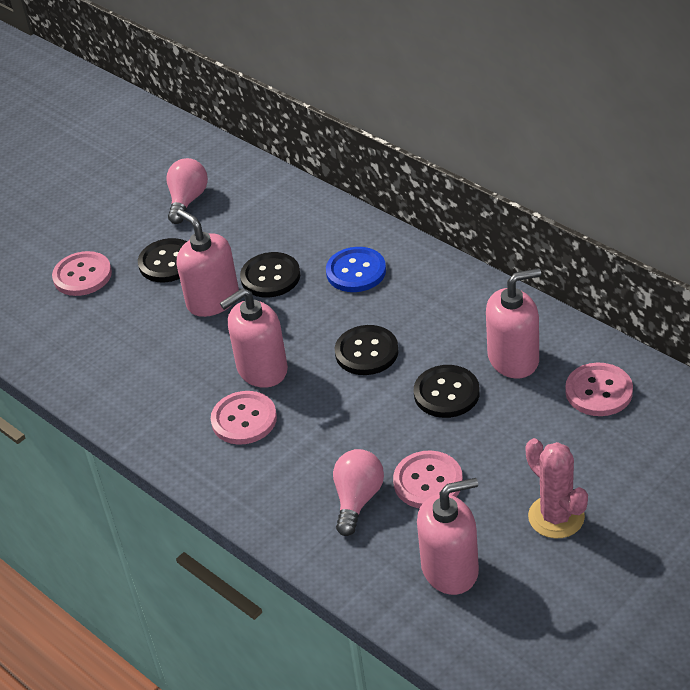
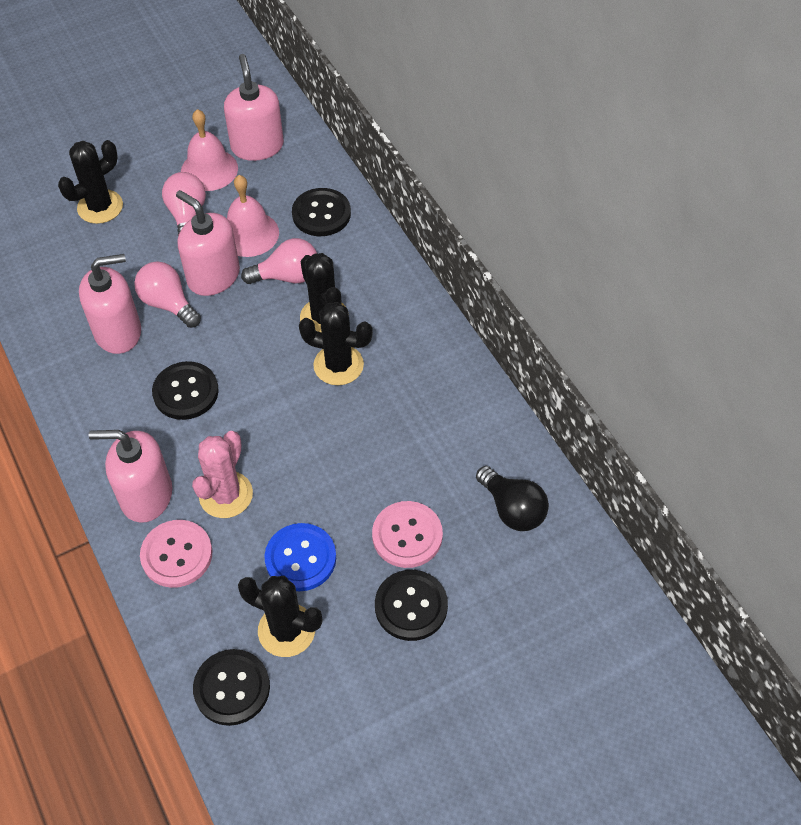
black cactus: 0 -> 4
black light bulb: 0 -> 1
pink bell: 0 -> 2
pink button: 4 -> 2
pink light bulb: 2 -> 3

